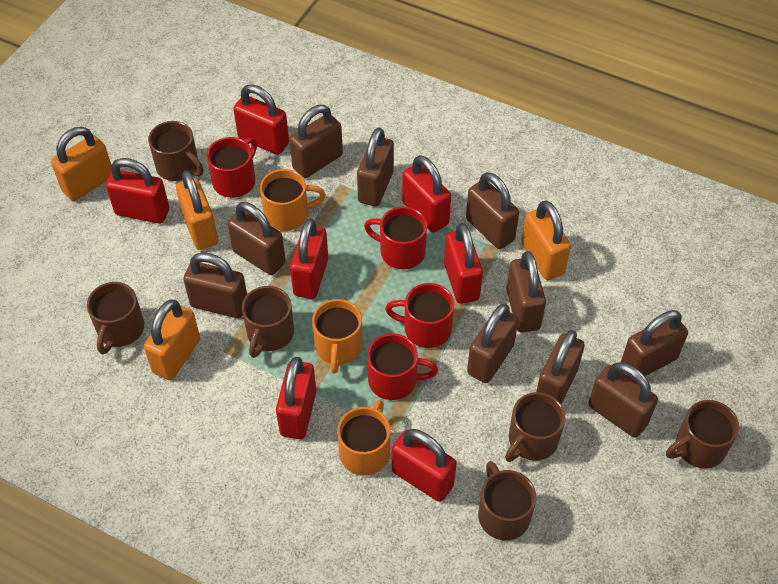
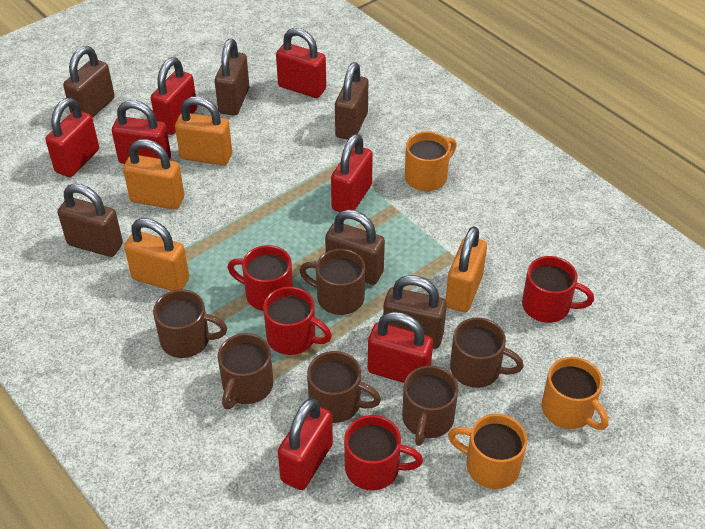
brown padlock: 10 -> 6

